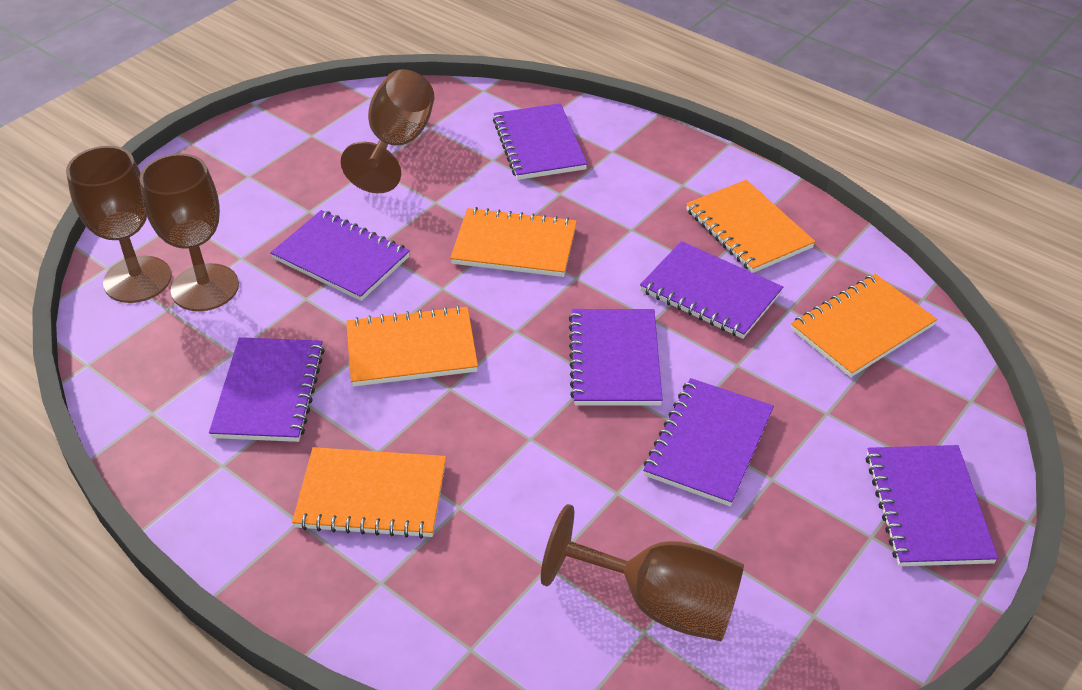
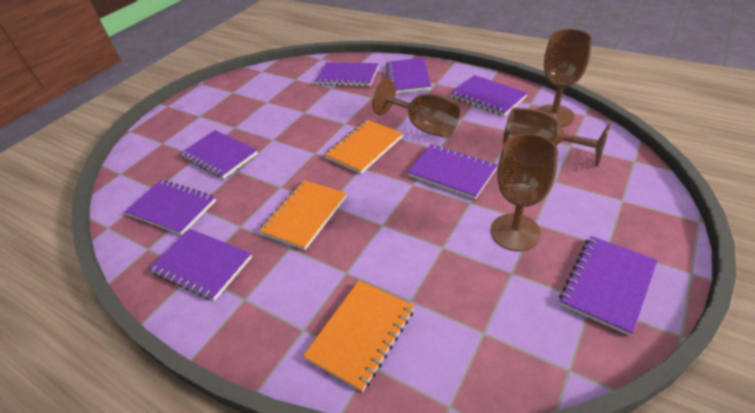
orange notebook: 5 -> 3
purple notebook: 7 -> 8

